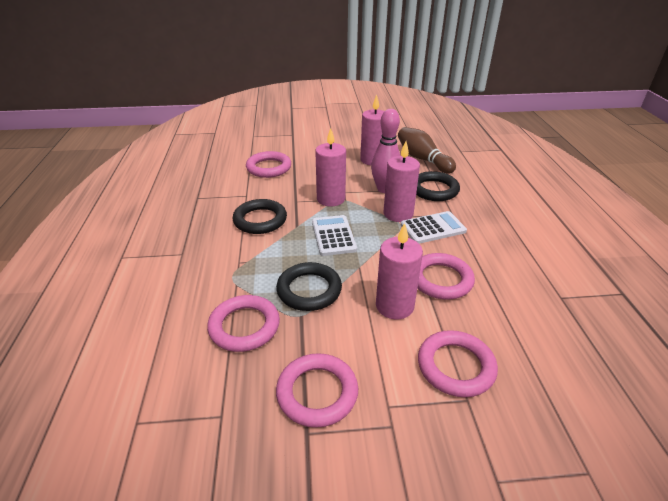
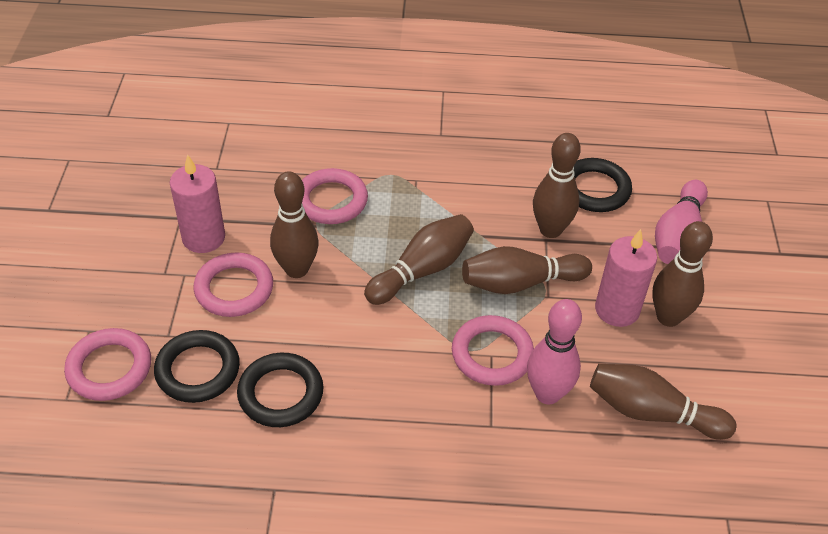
brown bowling pin: 1 -> 6
pink bowling pin: 1 -> 2
pink candle: 4 -> 2
pink ring: 5 -> 4
white calculator: 2 -> 0

